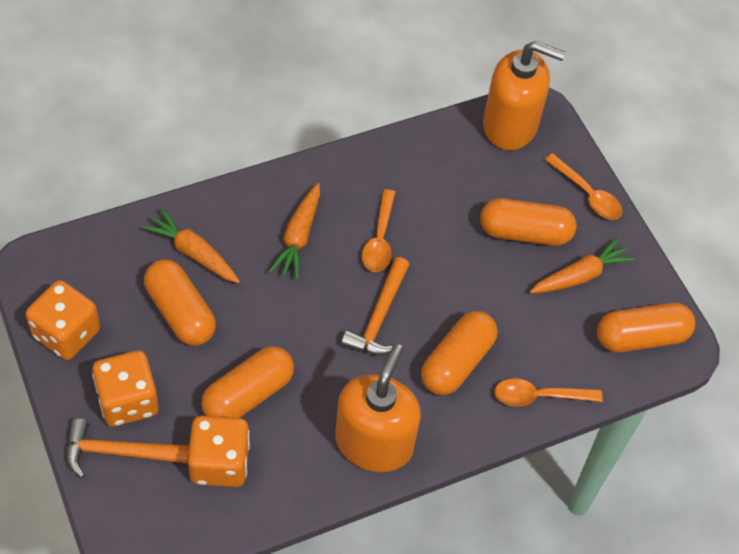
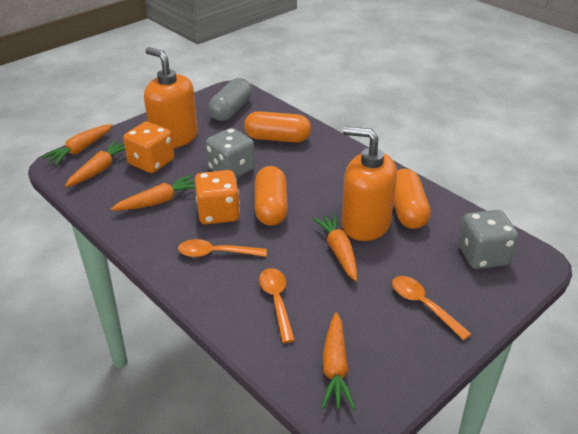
grey capsule: 0 -> 1
grey dice: 0 -> 2
orange capsule: 5 -> 3
orange carrot: 3 -> 5
orange dice: 3 -> 2
orange hammer: 2 -> 0

